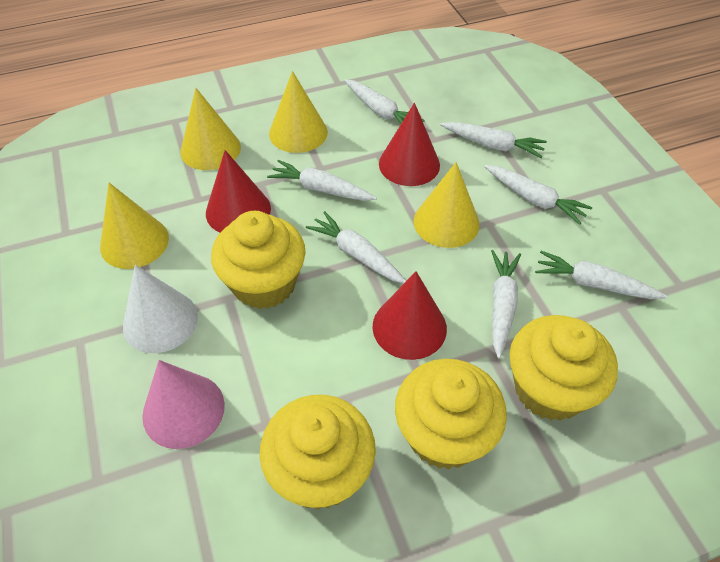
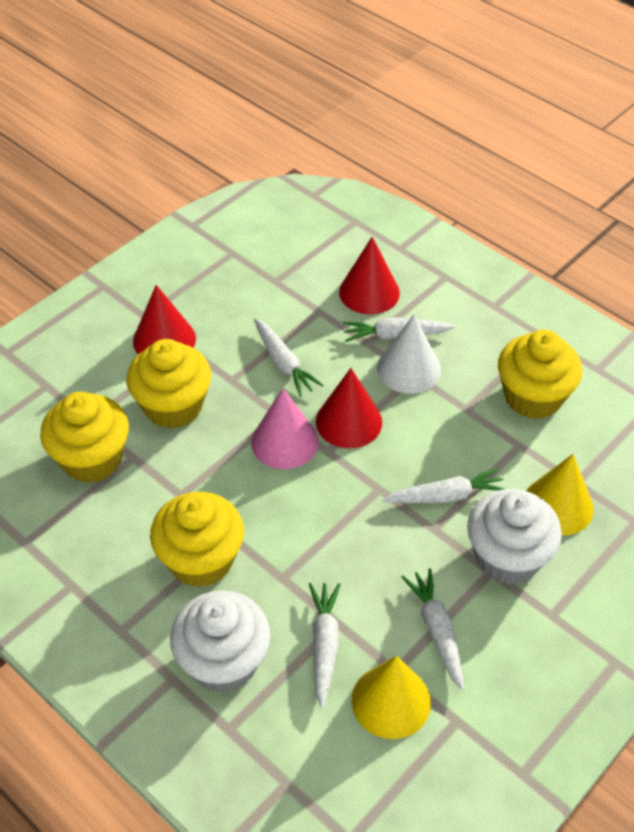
white carrot: 7 -> 5
white cupcake: 0 -> 2
yellow cone: 4 -> 2

